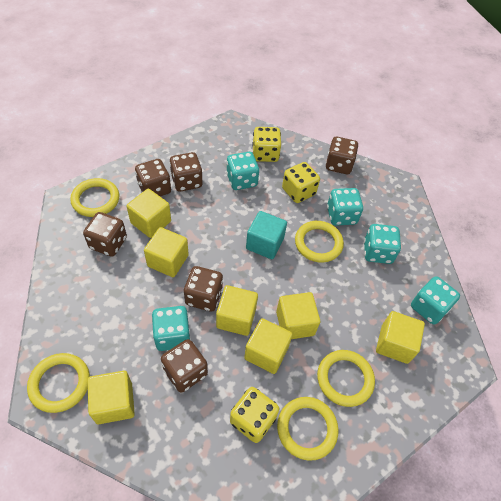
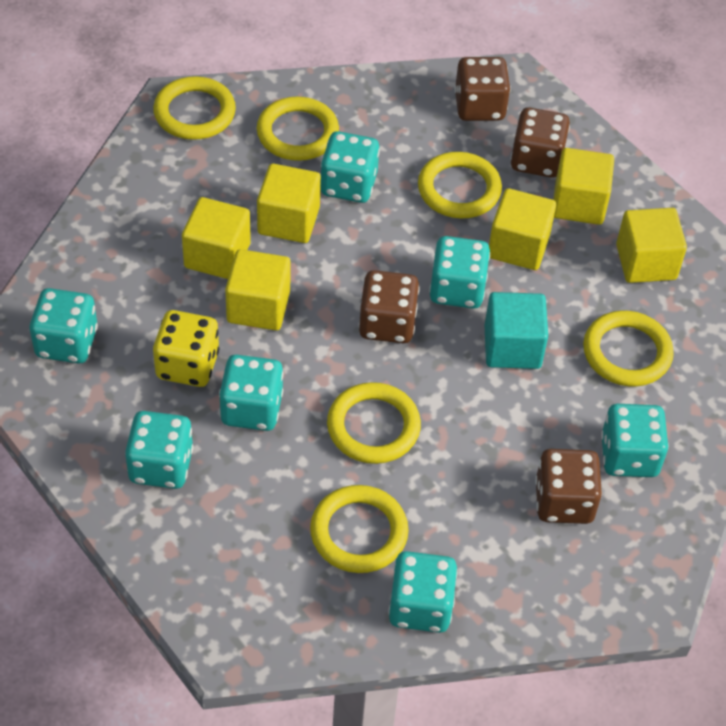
brown dice: 6 -> 4
turquoise dice: 5 -> 7
yellow cube: 7 -> 6
yellow dice: 3 -> 1
yellow ring: 5 -> 6

